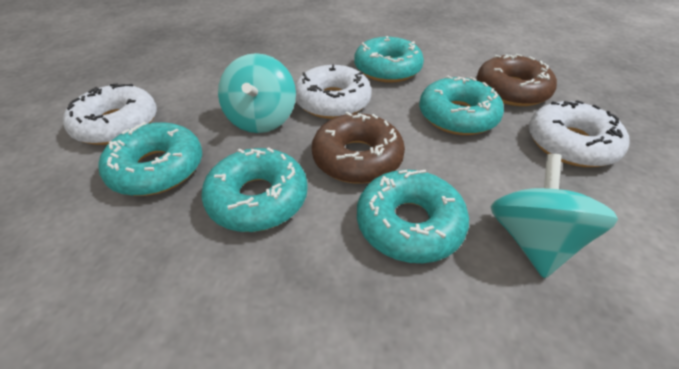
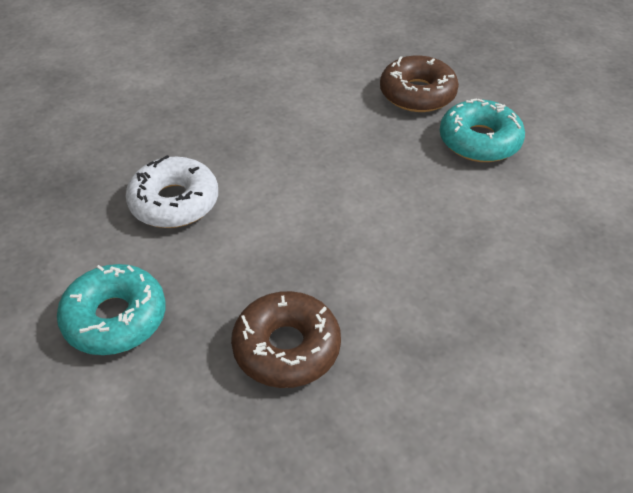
turquoise donut: 5 -> 2
turquoise spinning top: 2 -> 0
white donut: 3 -> 1

